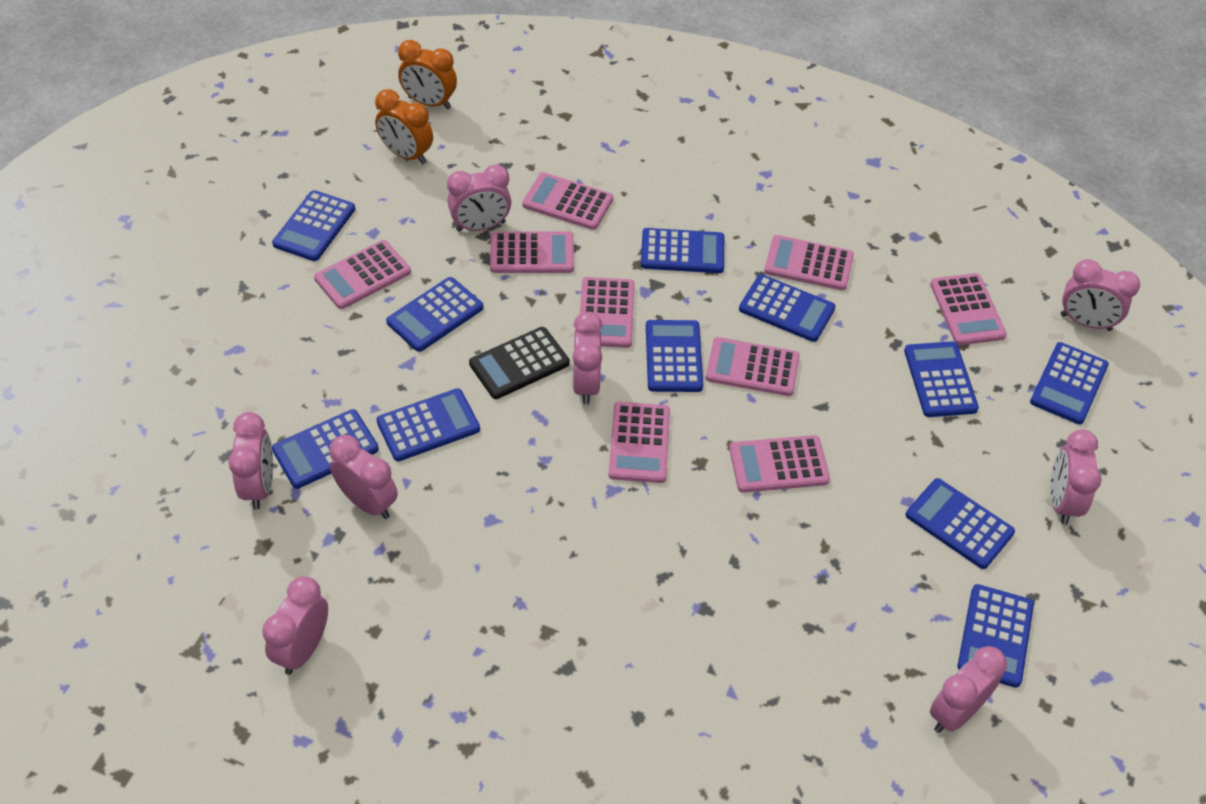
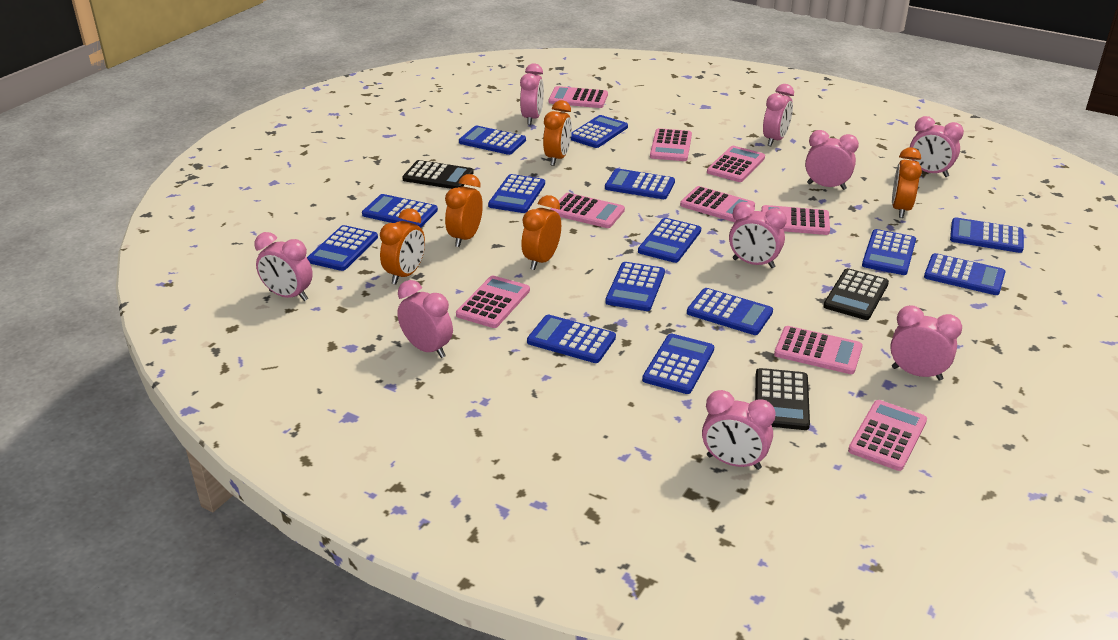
black calculator: 1 -> 3
blue calculator: 11 -> 14
orange clock: 2 -> 5
pink clock: 8 -> 9

